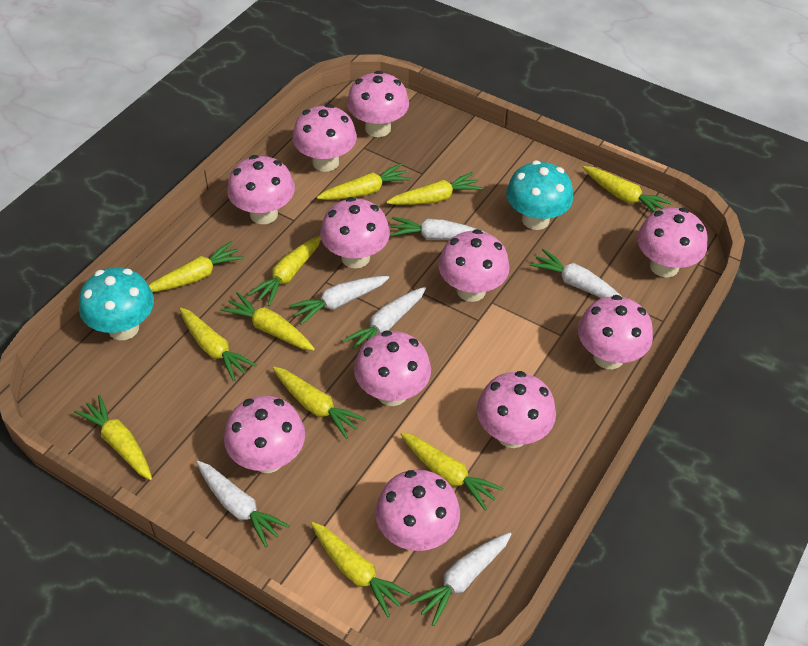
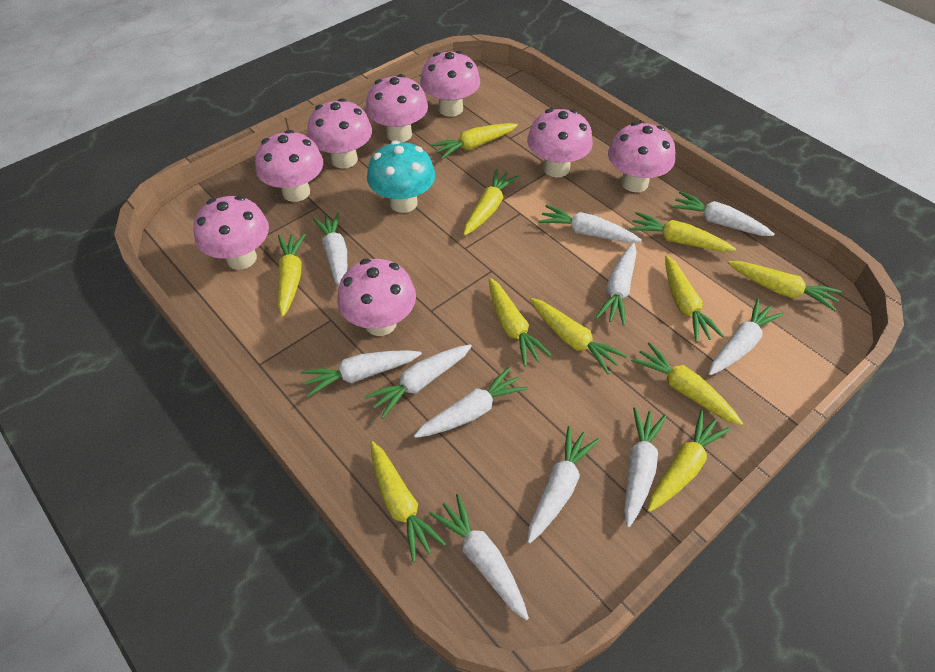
pink mushroom: 11 -> 8
turquoise mushroom: 2 -> 1
white carrot: 6 -> 11

